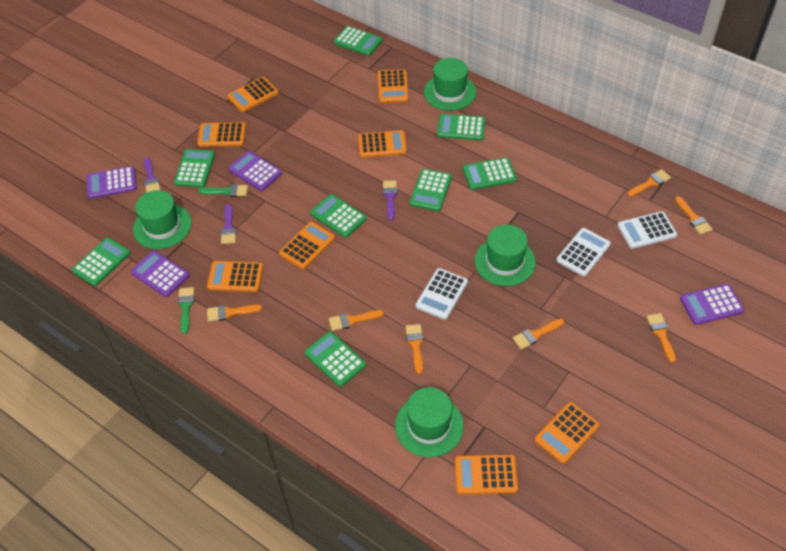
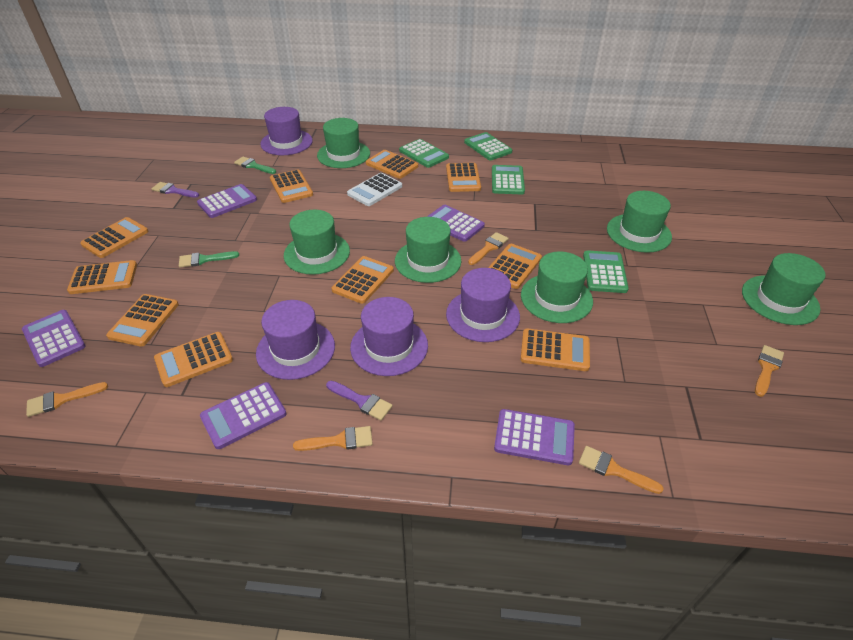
green calculator: 8 -> 4
green hat: 4 -> 6
orange brush: 7 -> 5
orange calculator: 8 -> 10
purple brush: 3 -> 2
purple calculator: 4 -> 5
purple hat: 0 -> 4
white calculator: 3 -> 1

